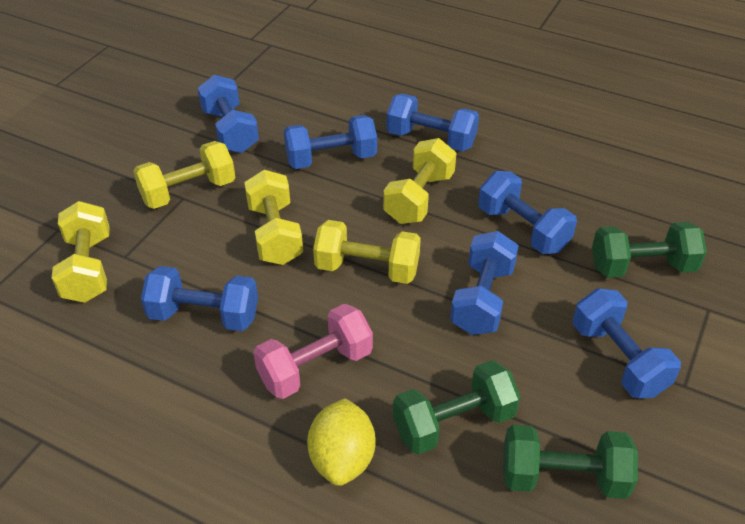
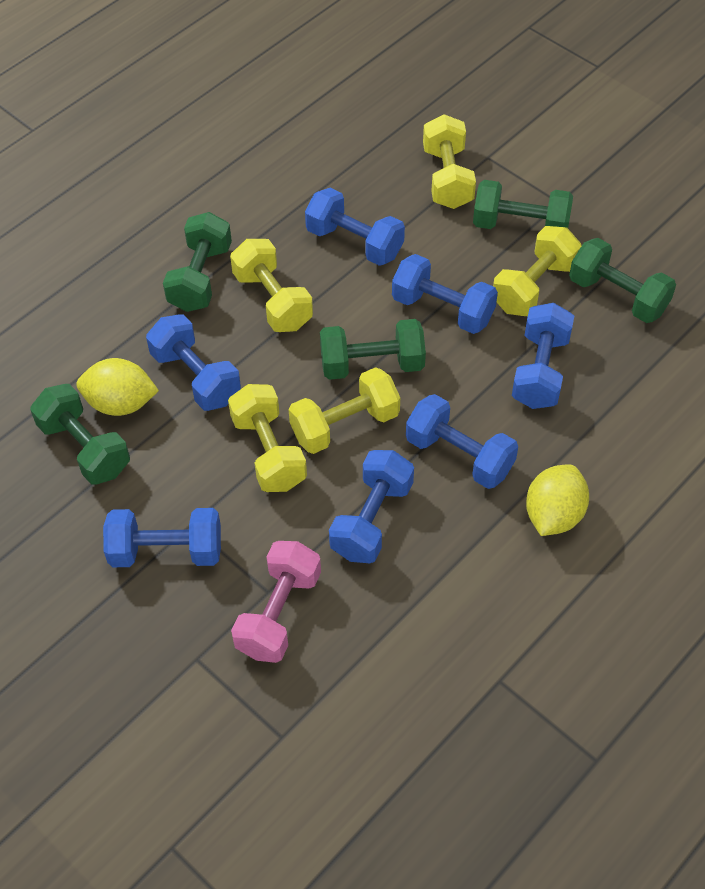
green dumbbell: 3 -> 5
yellow lemon: 1 -> 2

